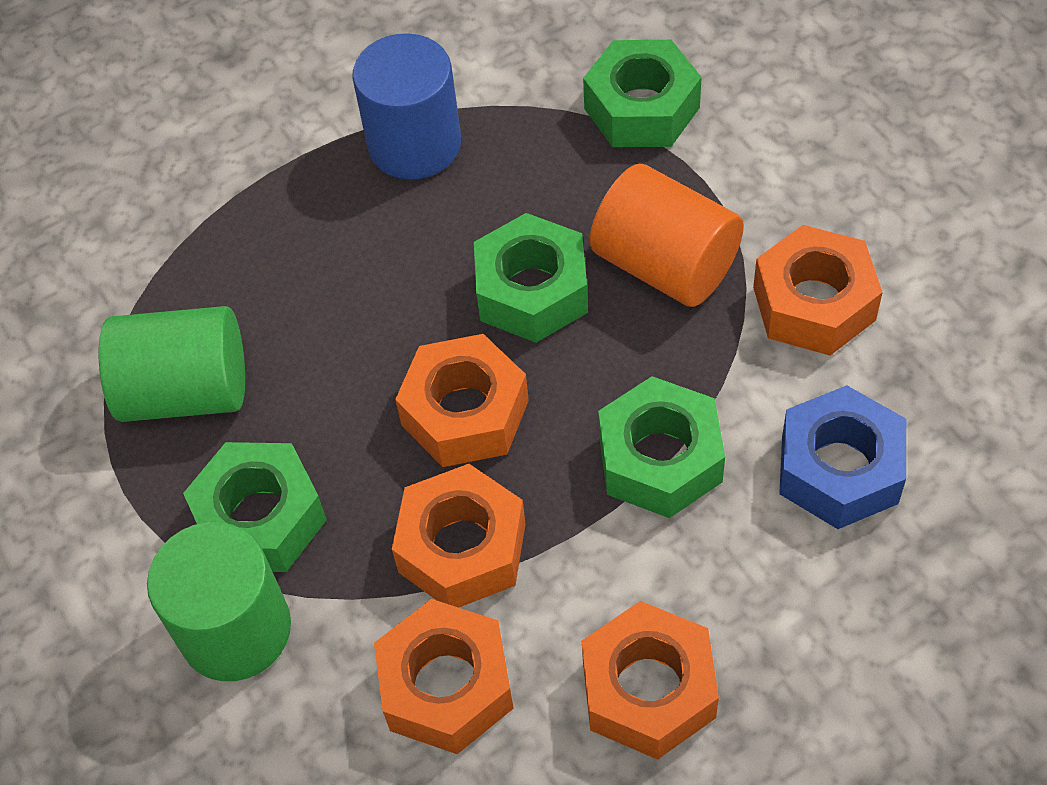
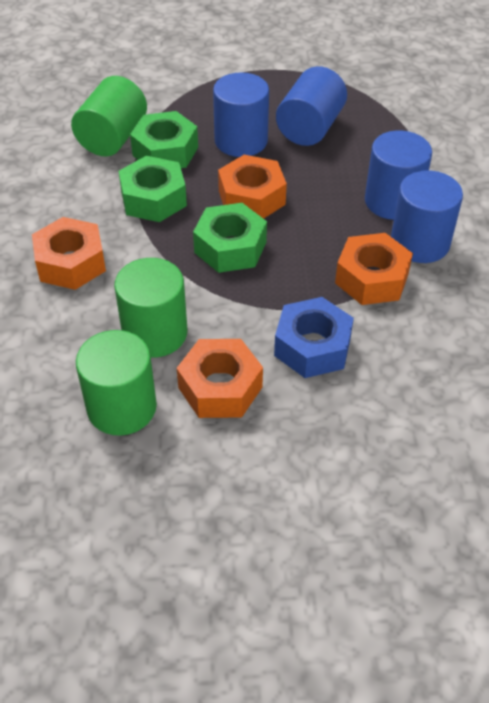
blue cylinder: 1 -> 4
green cylinder: 2 -> 3
green nut: 4 -> 3
orange cylinder: 1 -> 0
orange nut: 5 -> 4

